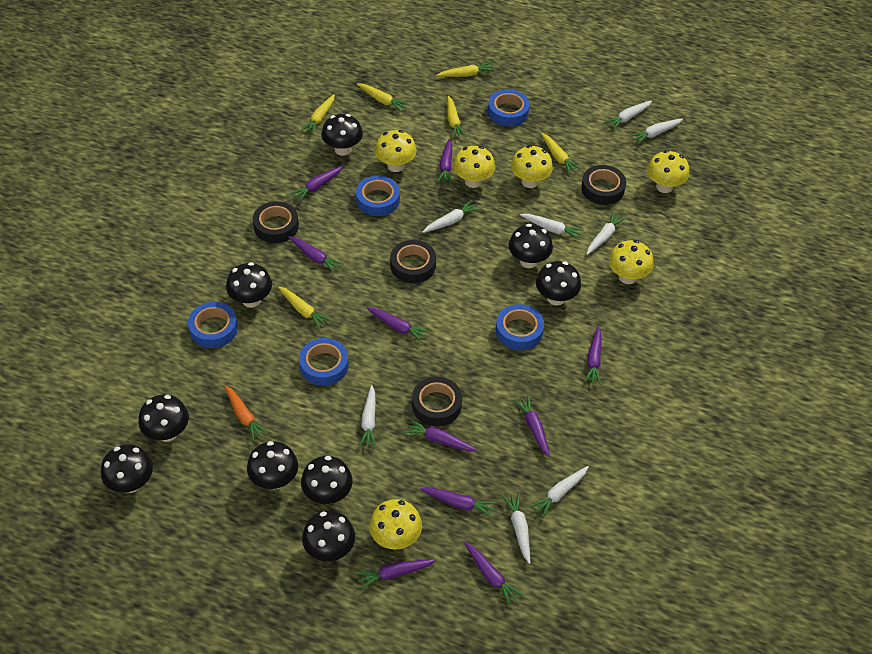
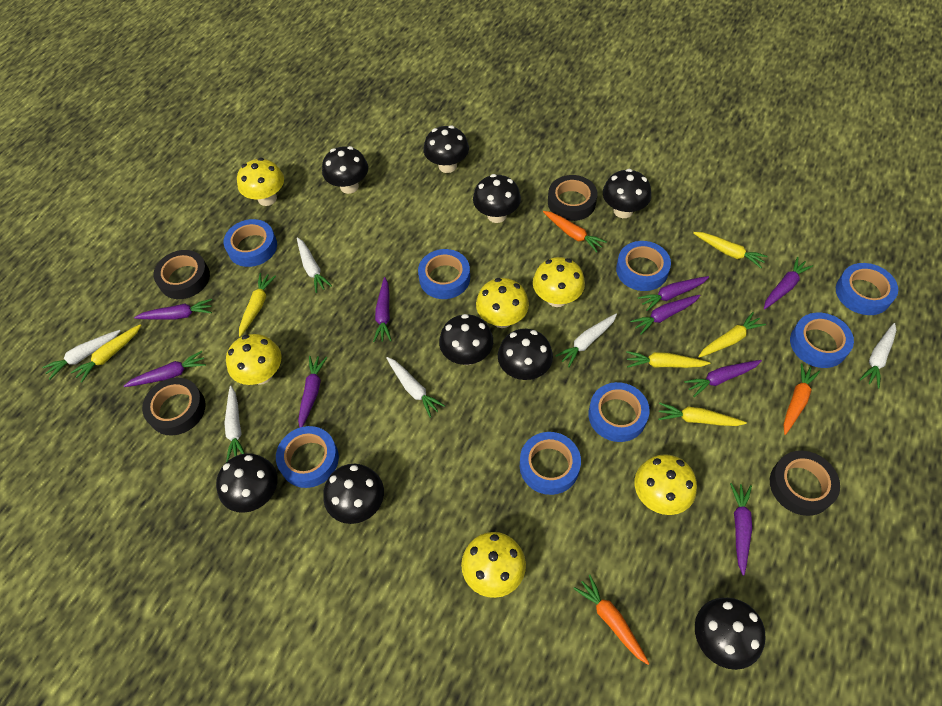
blue tape: 5 -> 8
orange carrot: 1 -> 3
purple carrot: 10 -> 9
white carrot: 8 -> 6

